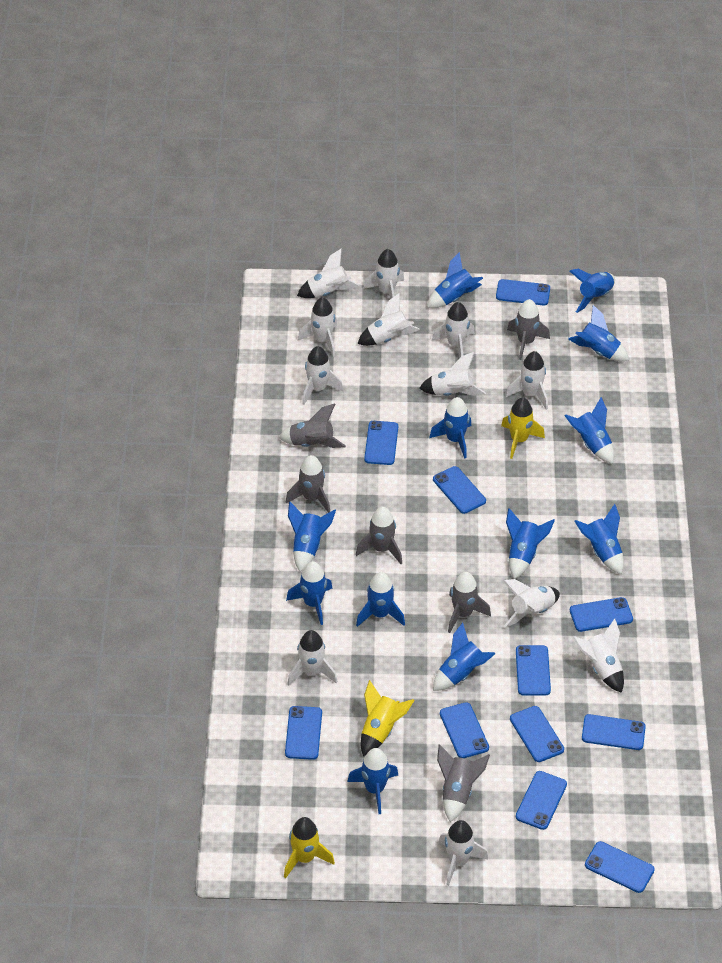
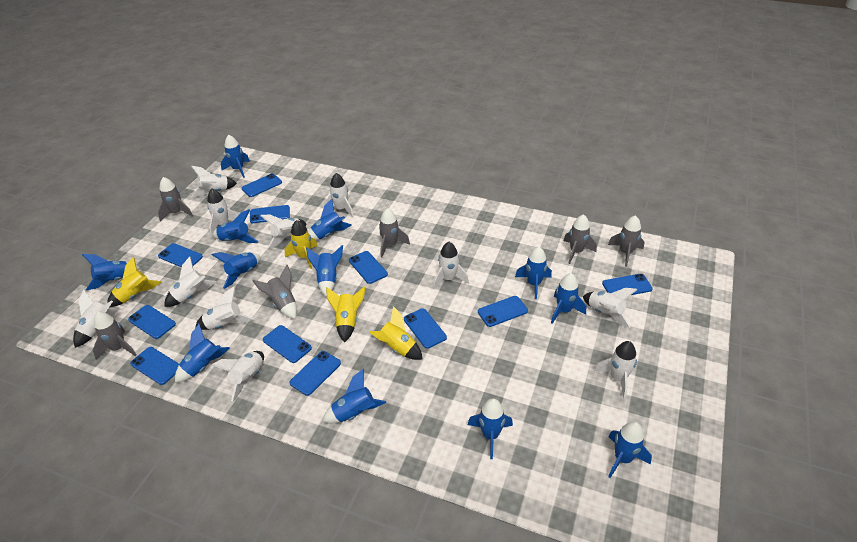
white rocket: 12 -> 11
yellow rocket: 3 -> 4

